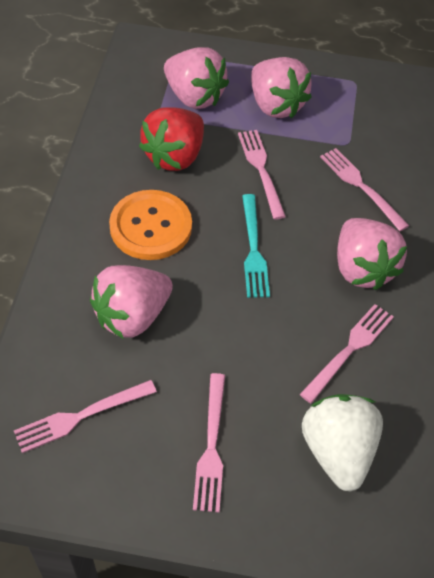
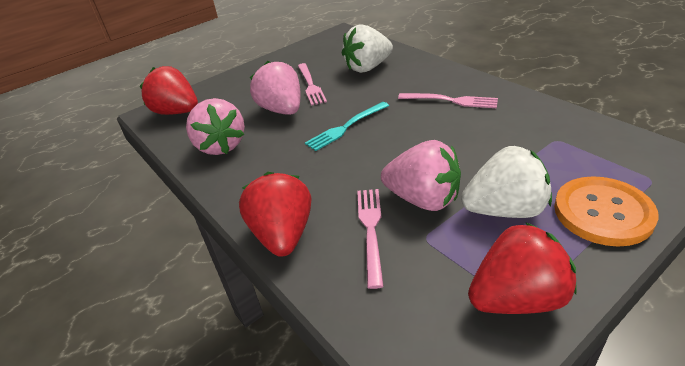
pink fork: 5 -> 3
pink strawberry: 4 -> 3
red strawberry: 1 -> 3
white strawberry: 1 -> 2

